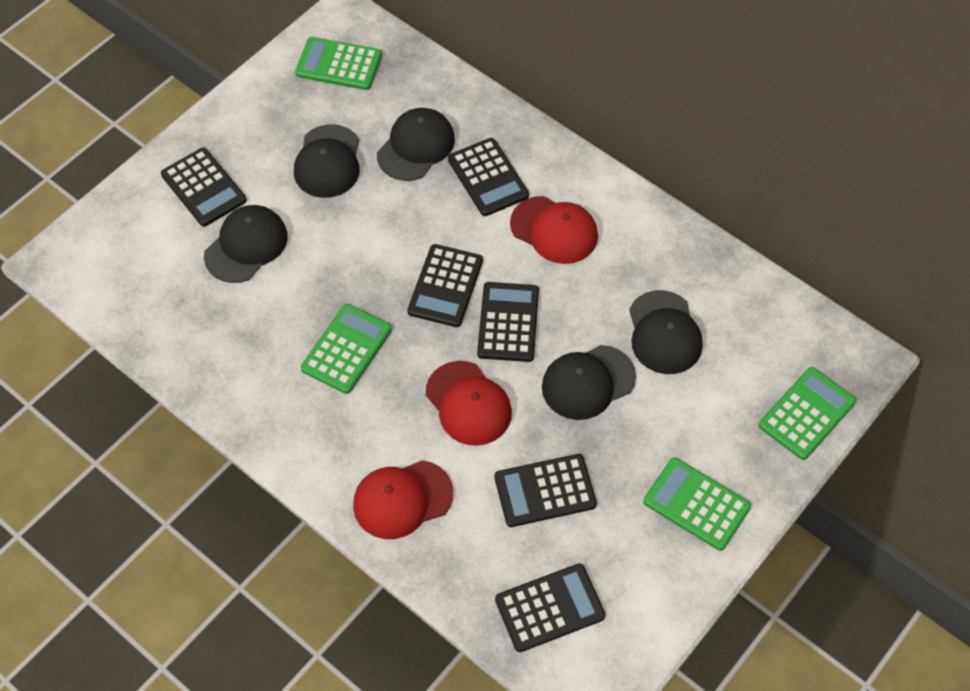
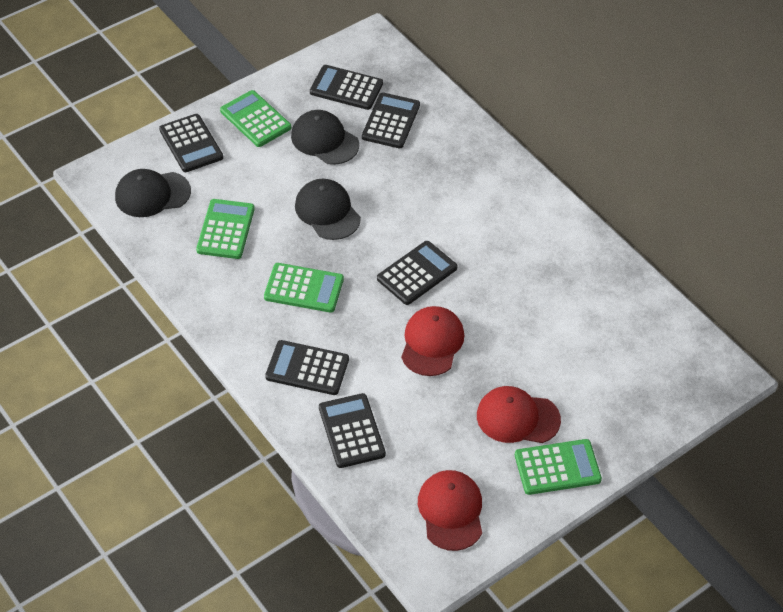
black cap: 5 -> 3

